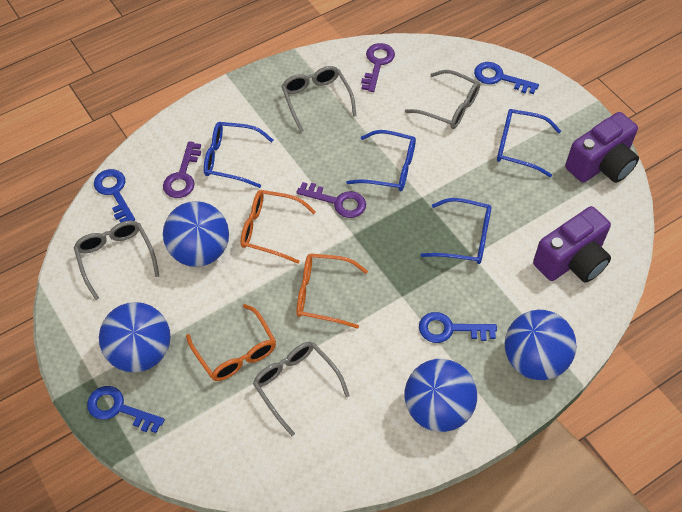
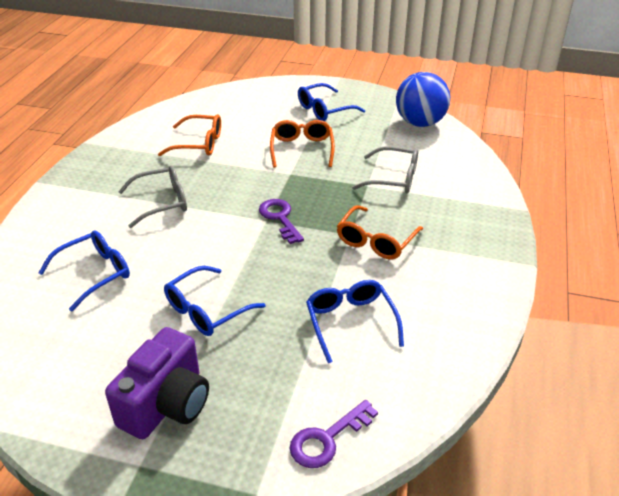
blue ball: 4 -> 1
blue key: 4 -> 0
grey glasses: 4 -> 2
purple camera: 2 -> 1
purple key: 3 -> 2

